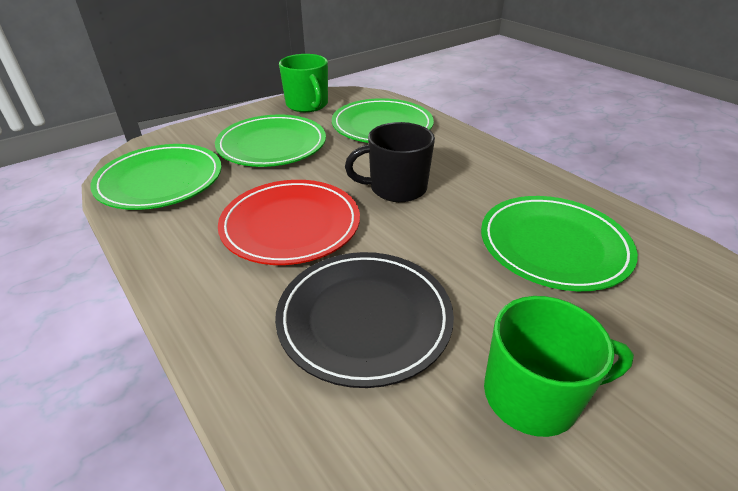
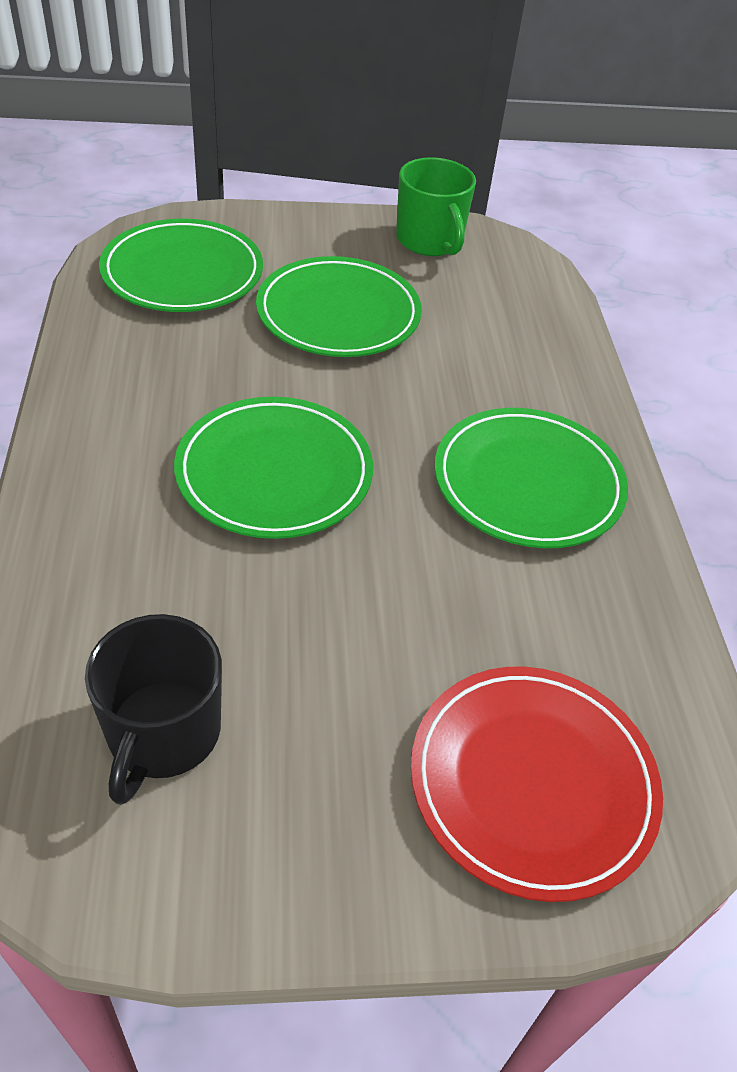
black plate: 1 -> 0
green mug: 2 -> 1

